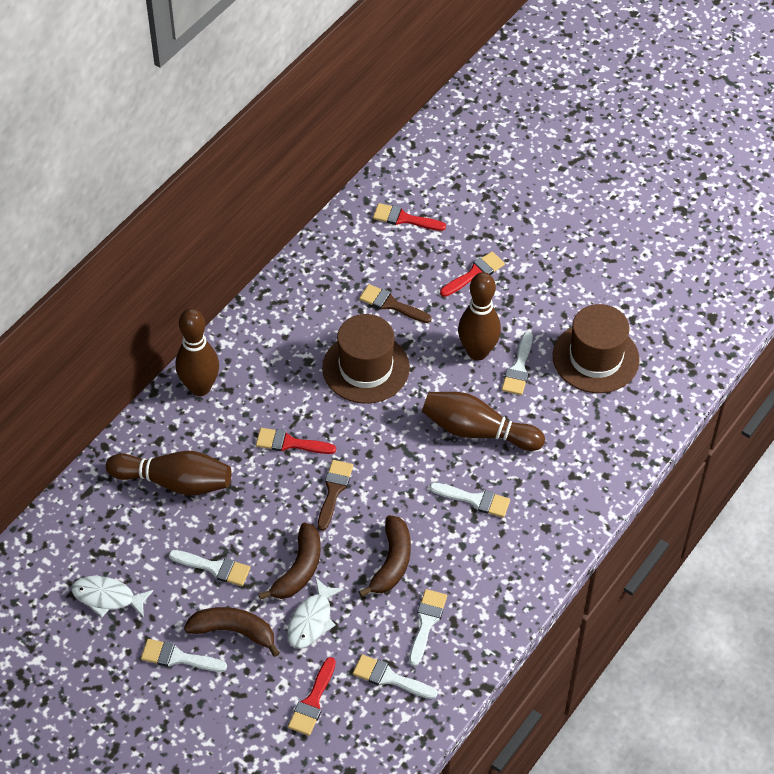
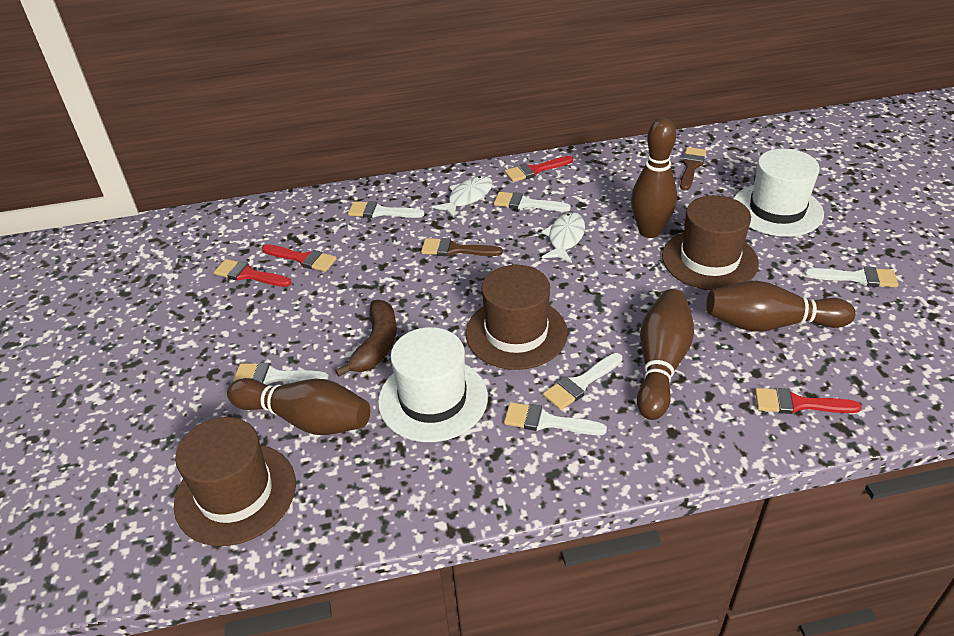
brown banana: 3 -> 1
brown hat: 2 -> 3
white hat: 0 -> 2

